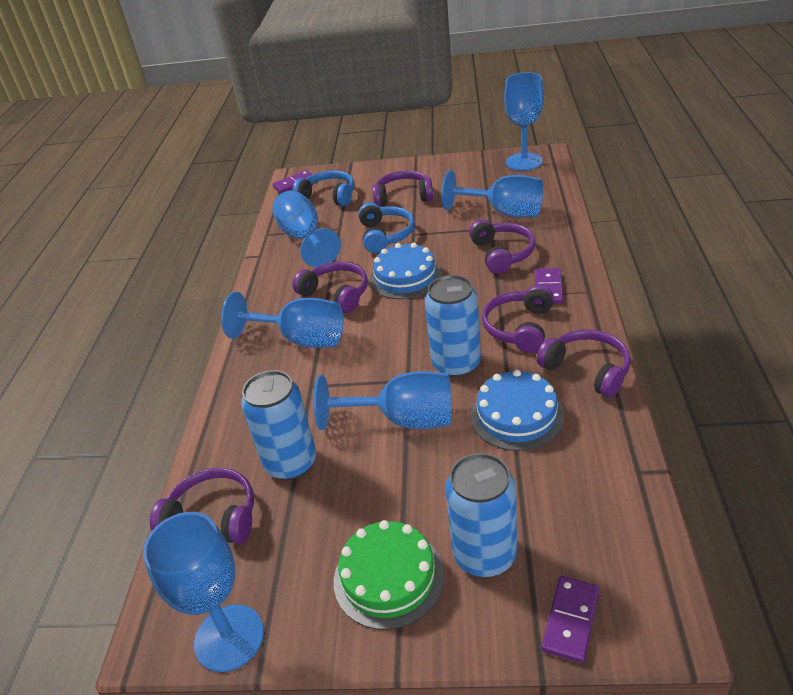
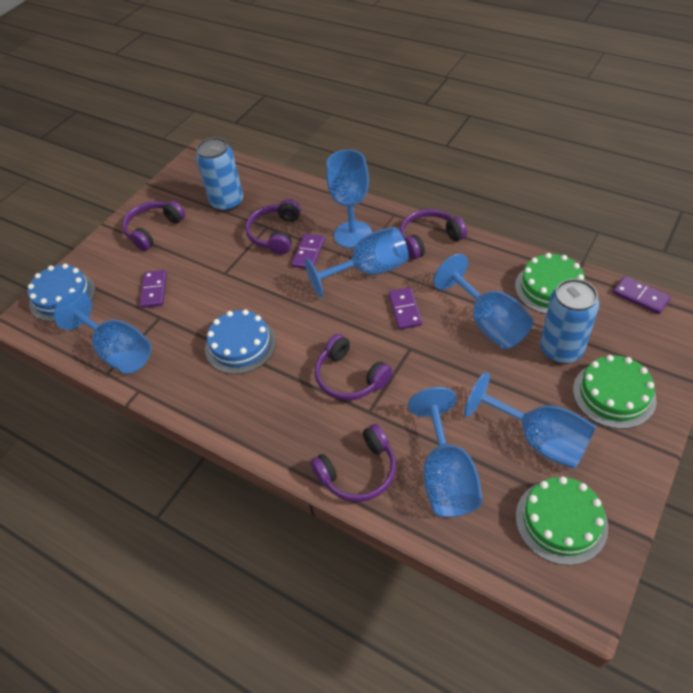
blue can: 3 -> 2
blue headphones: 2 -> 0
green cake: 1 -> 3
purple domino: 3 -> 4
purple headphones: 6 -> 5

